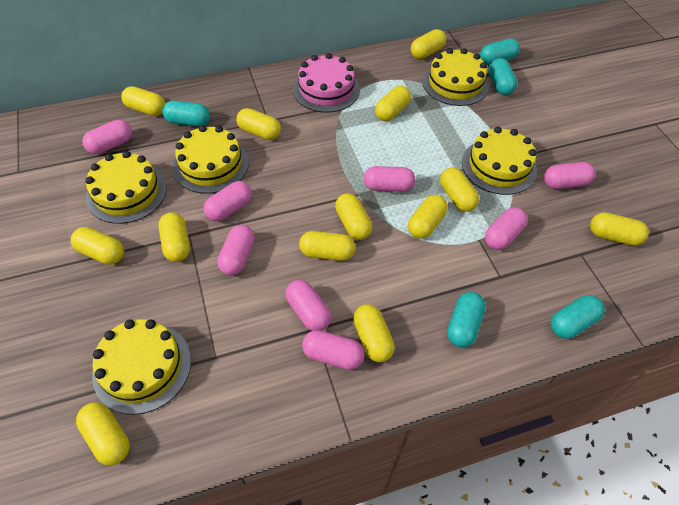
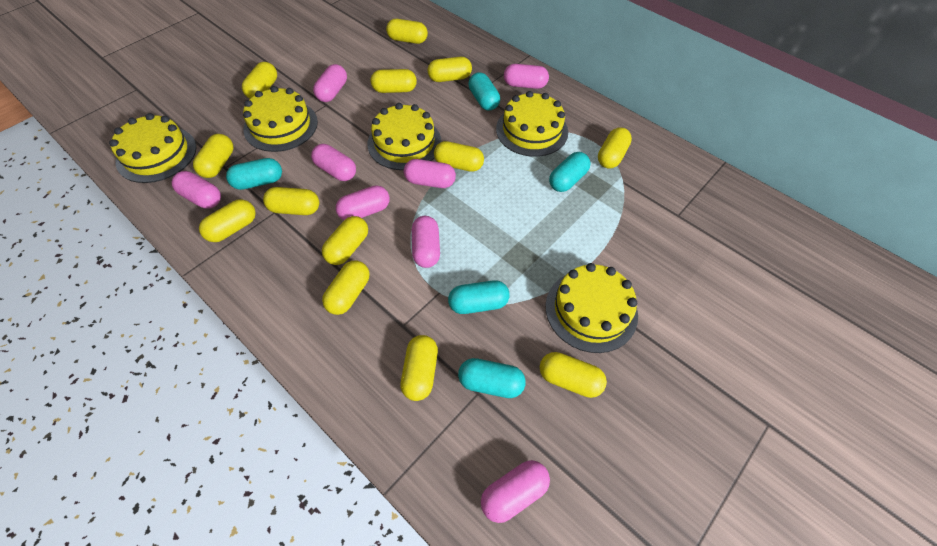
pink cake: 1 -> 0

